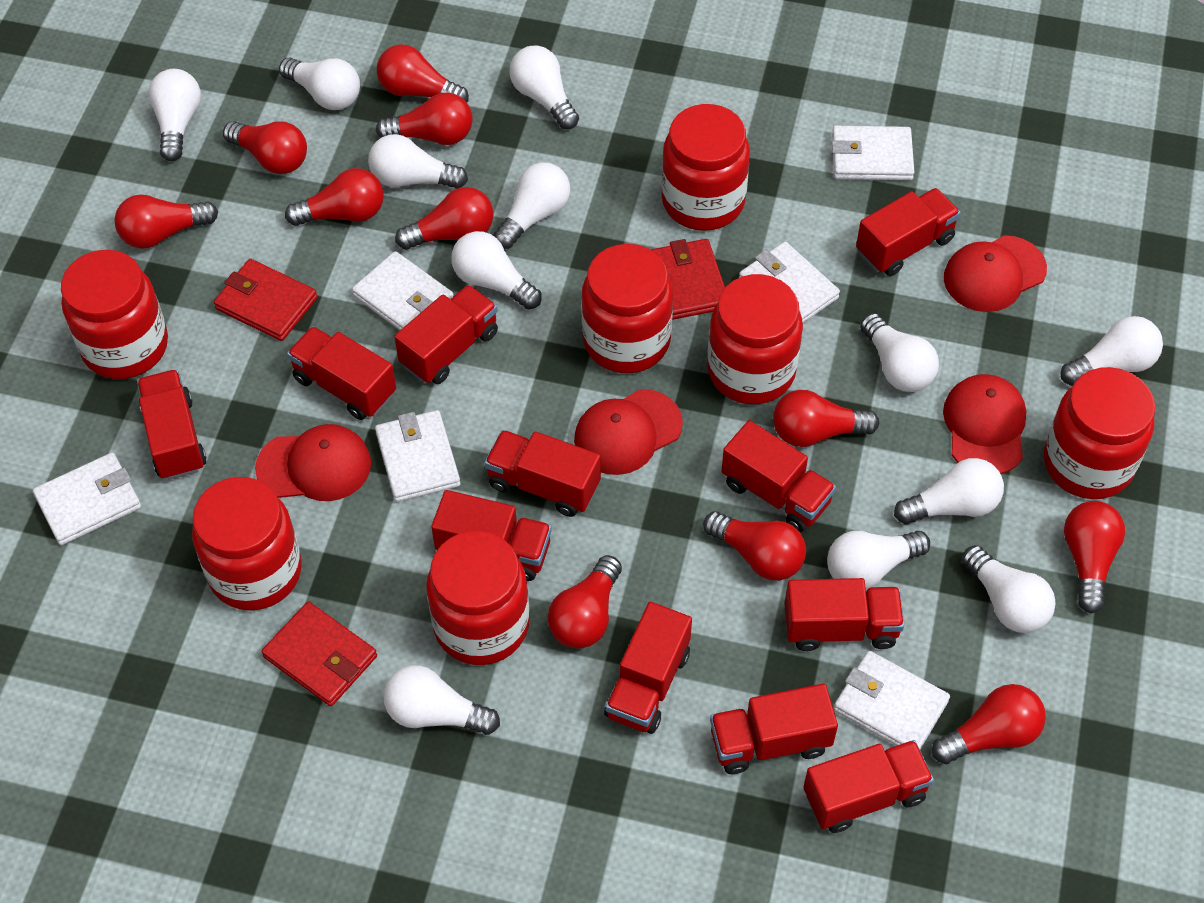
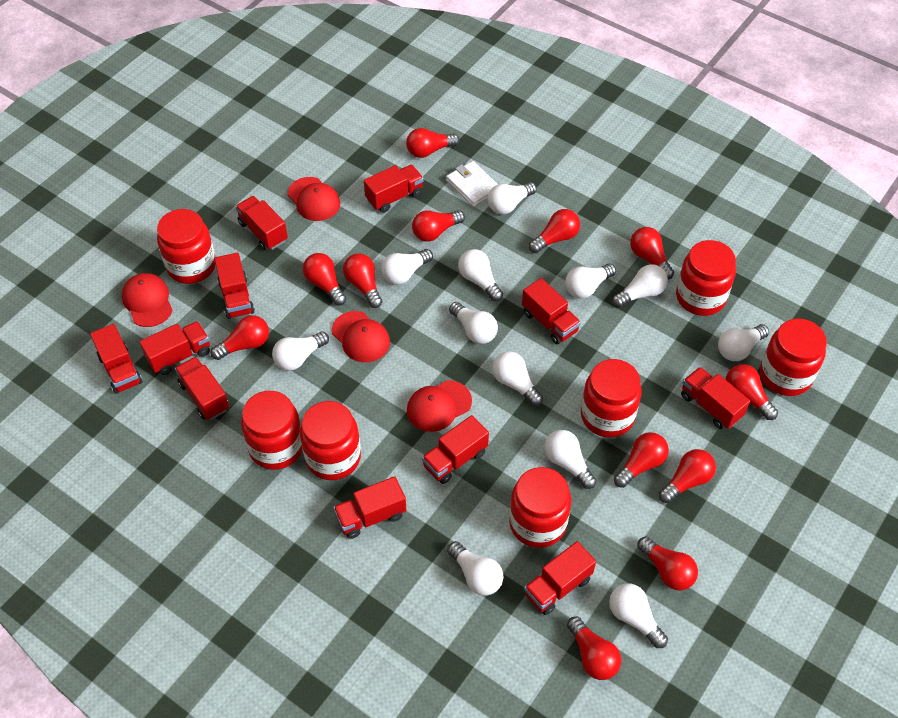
red light bulb: 11 -> 12
red wallet: 3 -> 0
white wallet: 6 -> 1

